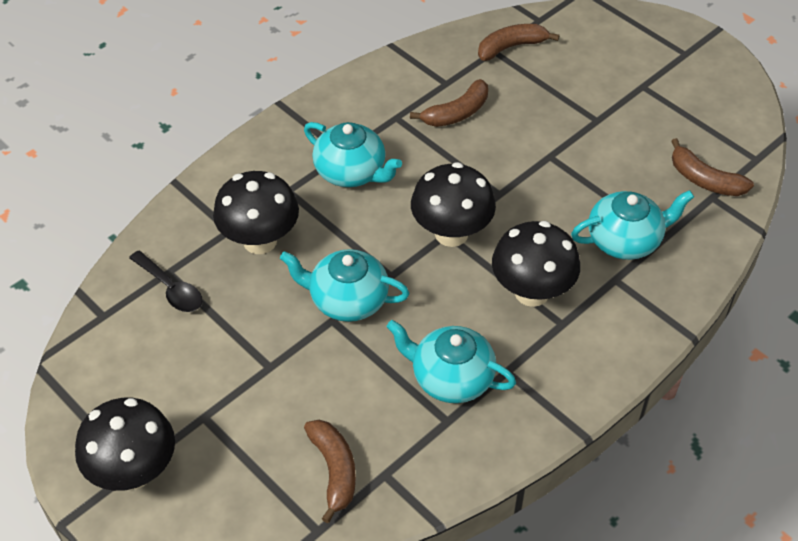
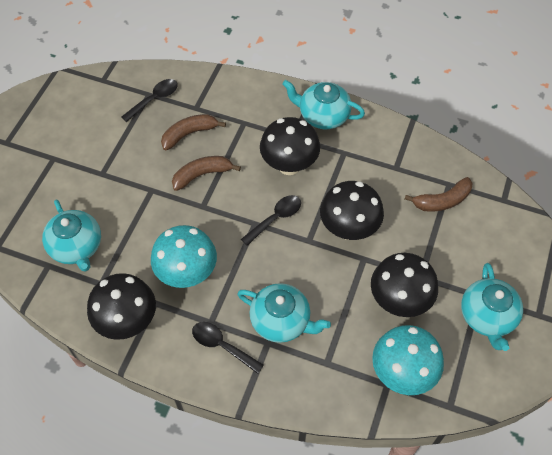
black spoon: 1 -> 3
brown banana: 4 -> 3
turquoise mushroom: 0 -> 2

